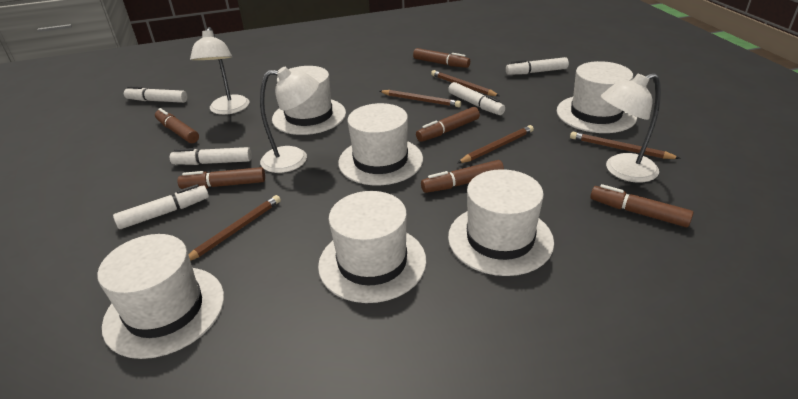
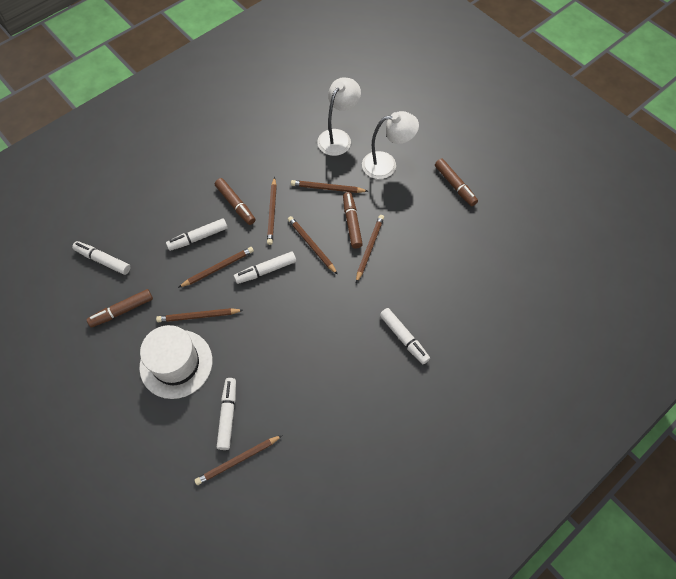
brown marker: 6 -> 4
brown pencil: 5 -> 7
white hat: 6 -> 1
white lamp: 3 -> 2

